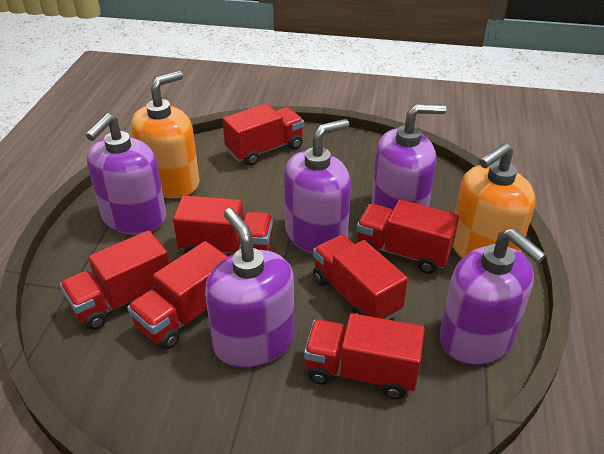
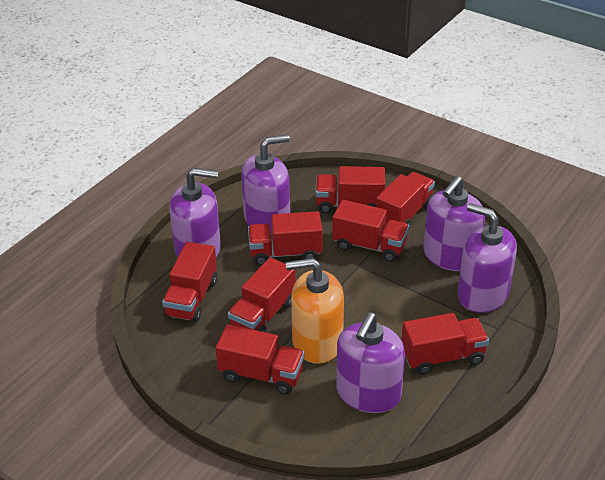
orange soap dispenser: 2 -> 1
red truck: 7 -> 8

